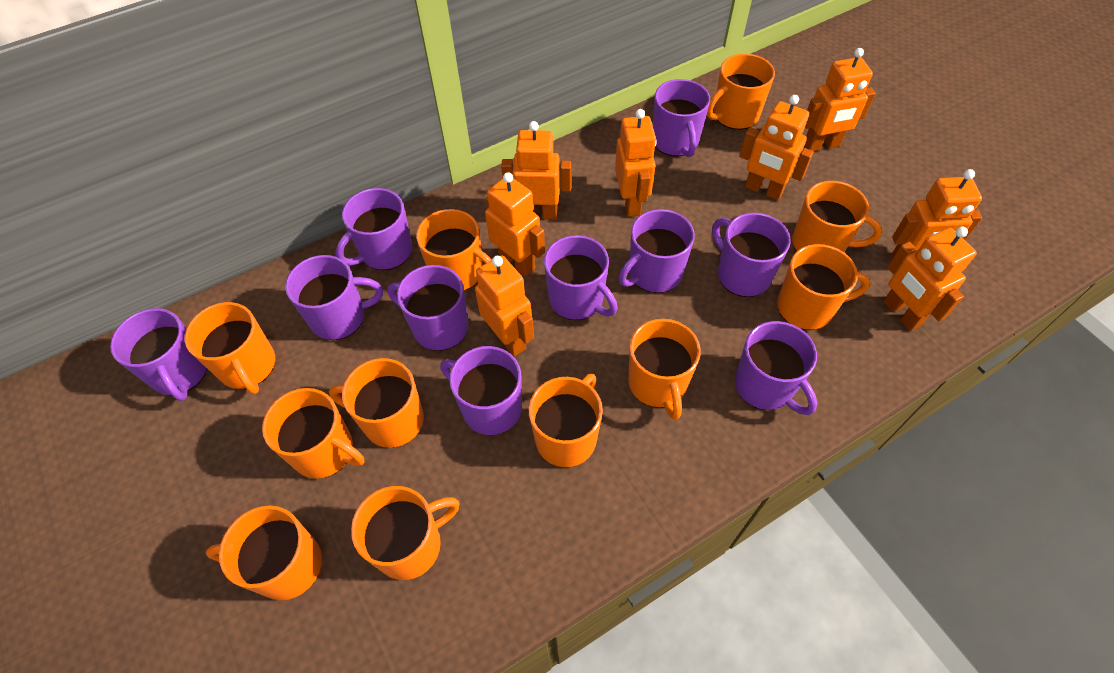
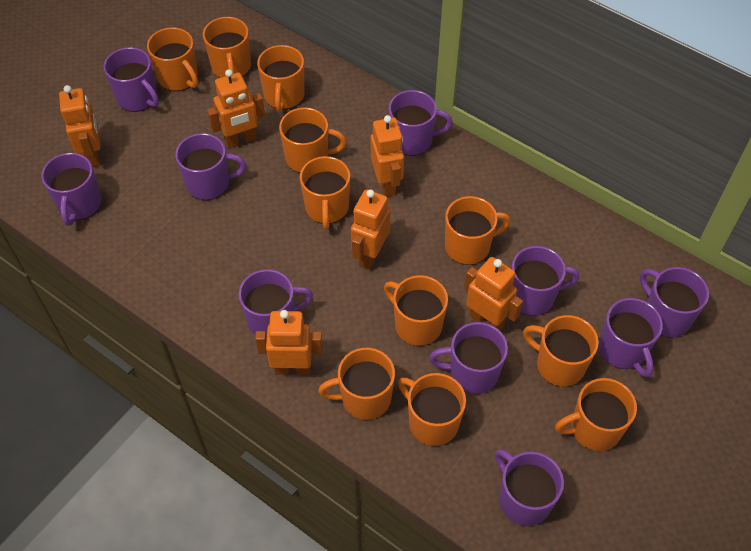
orange robot: 8 -> 6

